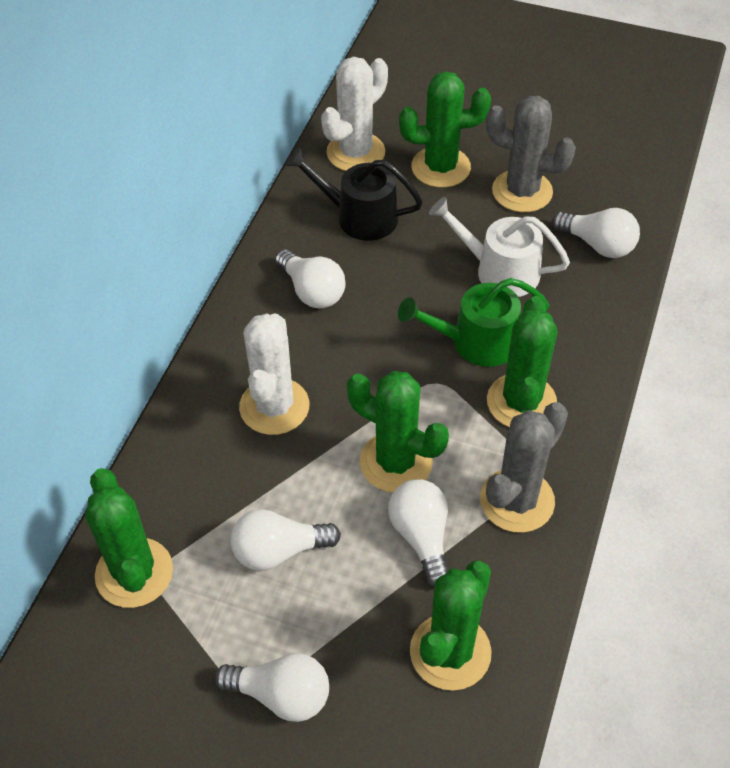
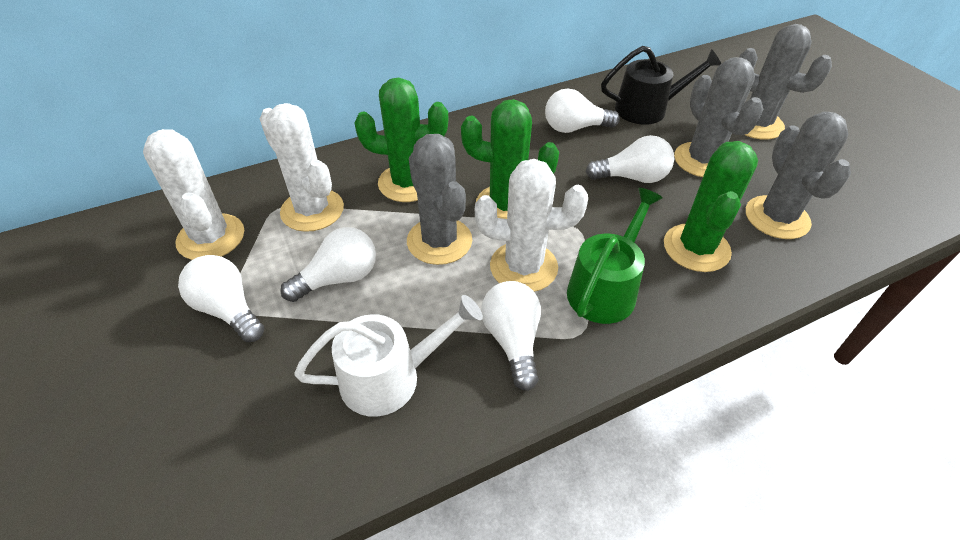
green cactus: 5 -> 3
grey cactus: 2 -> 4
white cactus: 2 -> 3

